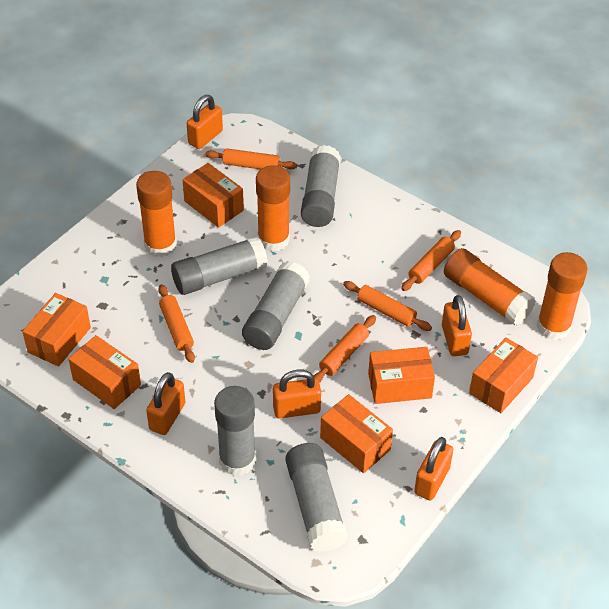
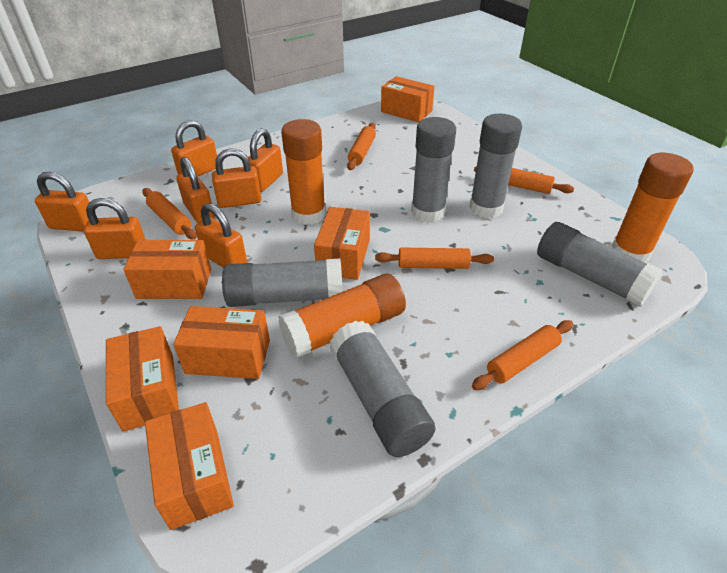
orange glue stick: 4 -> 3
orange padlock: 5 -> 7

